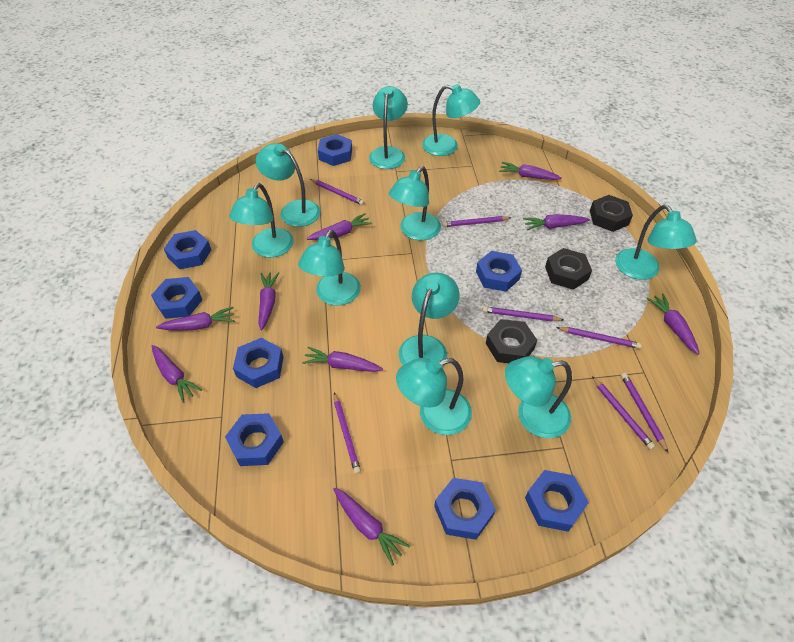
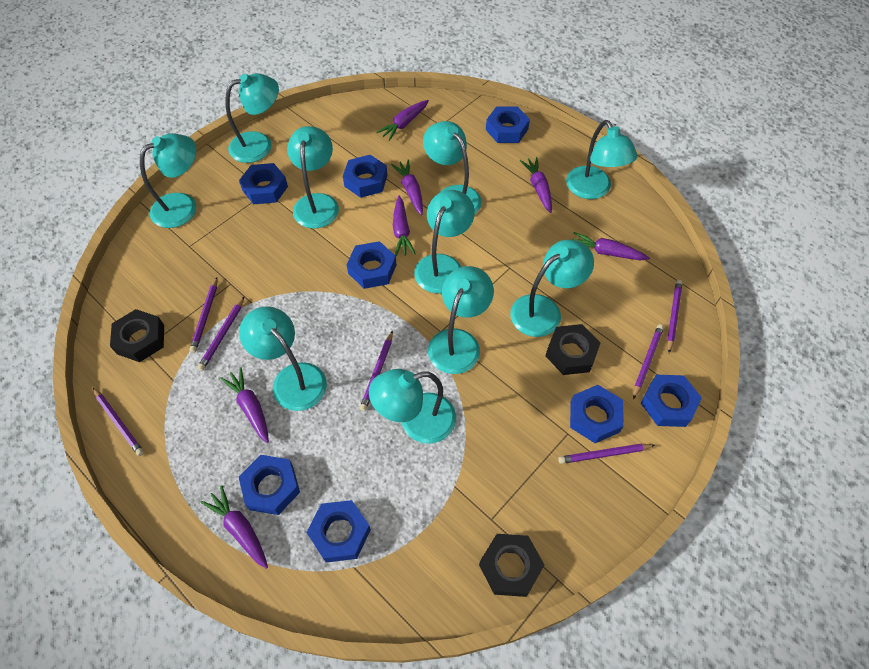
purple carrot: 9 -> 7

